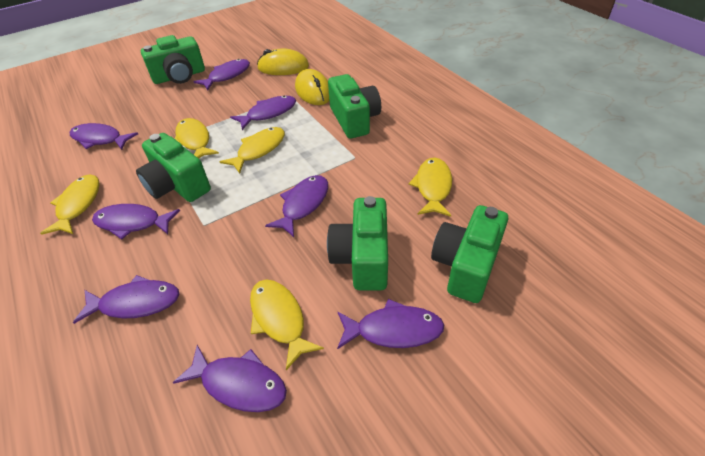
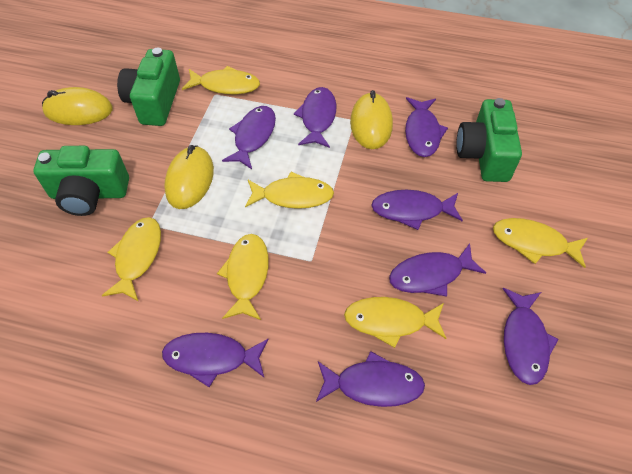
green camera: 5 -> 3
yellow fish: 5 -> 6
yellow mouse: 2 -> 3

